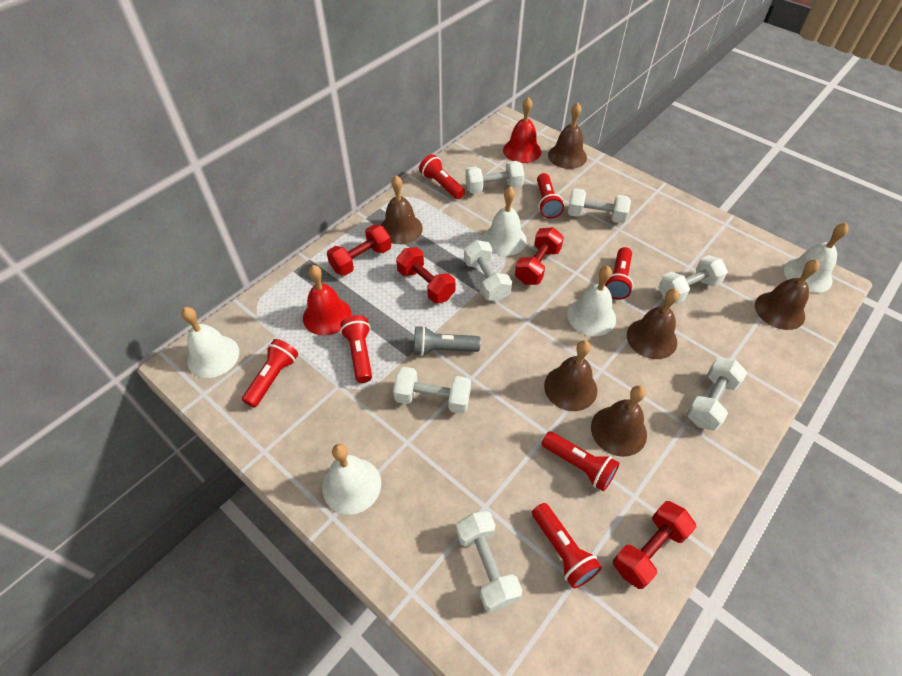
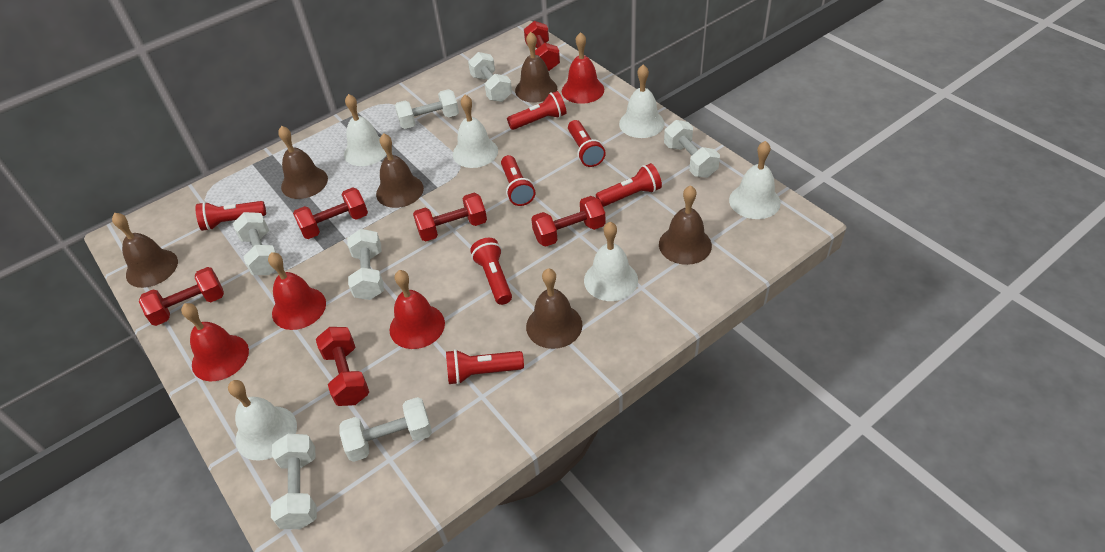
grey flashlight: 1 -> 0
red bell: 2 -> 4
red dumbbell: 4 -> 6
white bell: 5 -> 6

